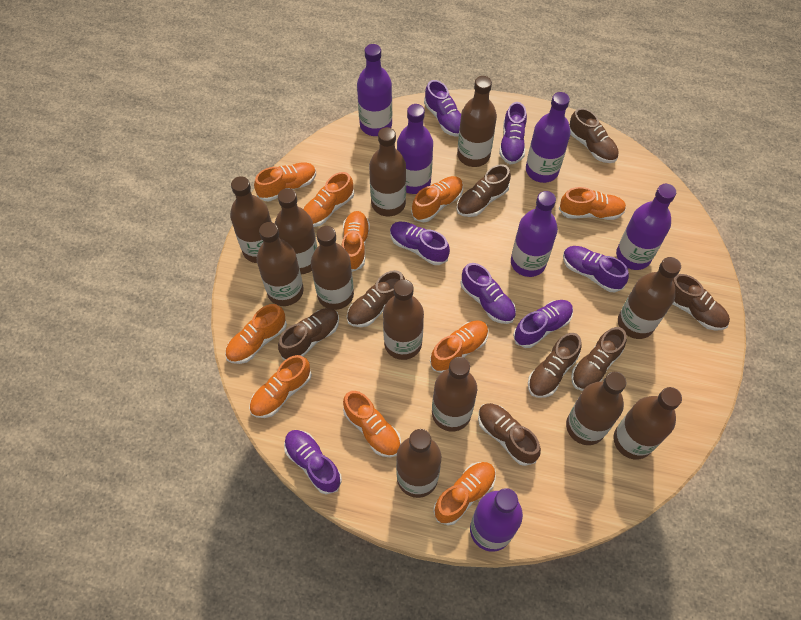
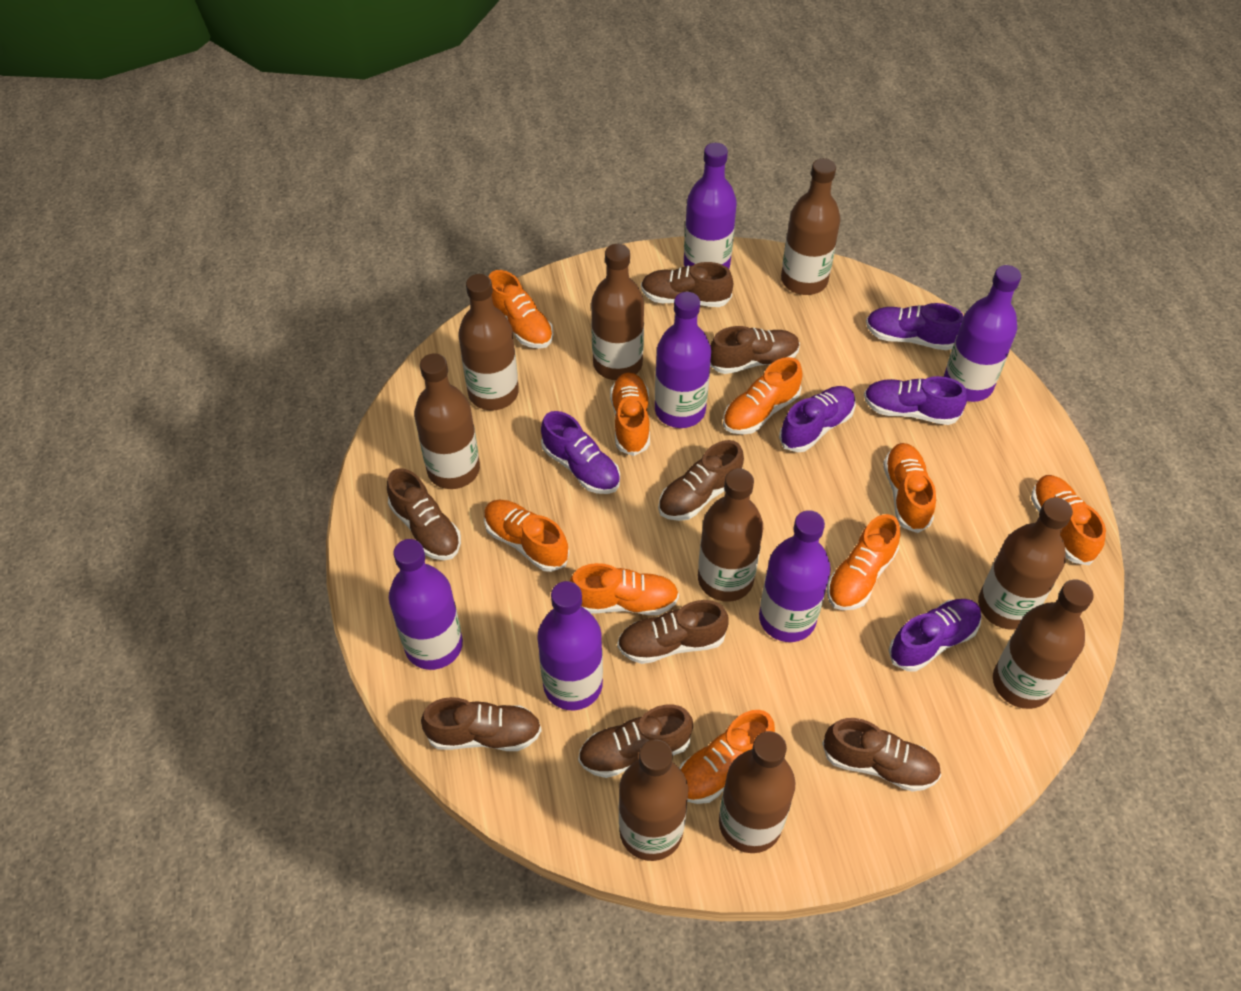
brown bottle: 12 -> 9
orange shoe: 10 -> 9
purple shoe: 7 -> 5

